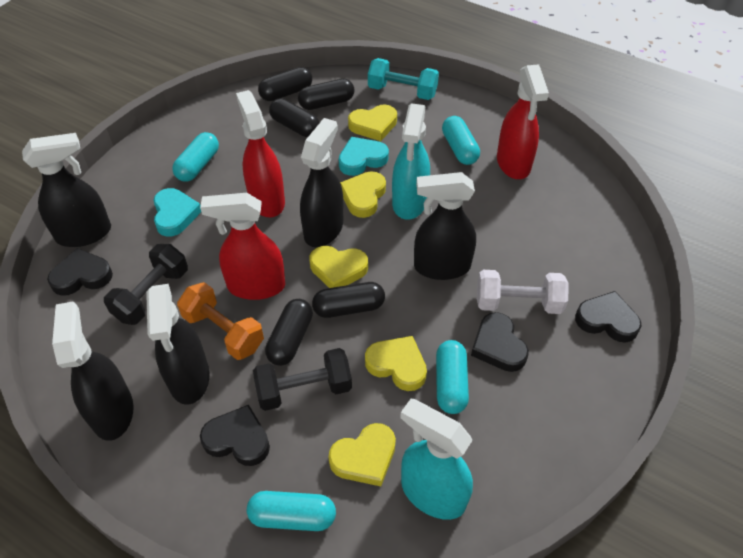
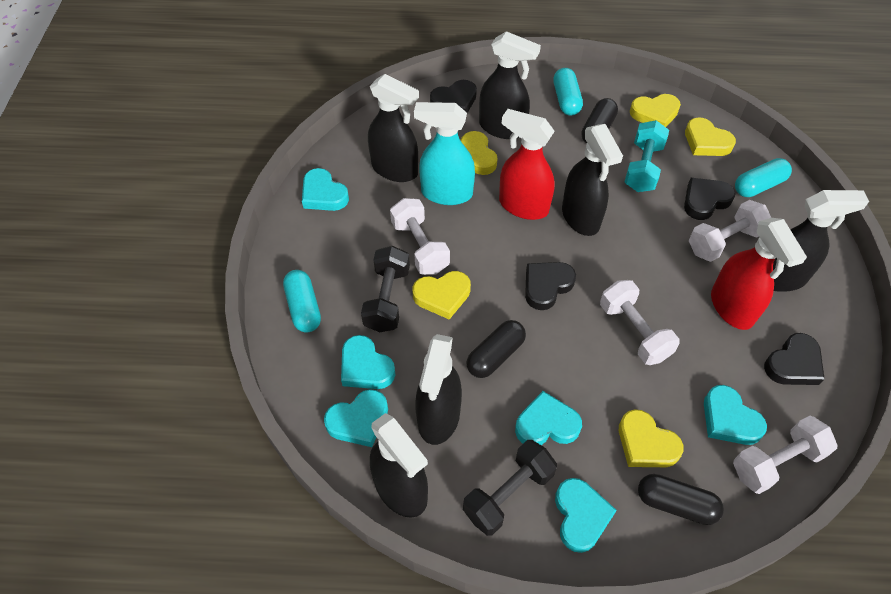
black capsule: 5 -> 3
black spray bottle: 5 -> 6
orange dumbbell: 1 -> 0
red spray bottle: 3 -> 2
turquoise capsule: 4 -> 3
turquoise heart: 2 -> 6
turquoise spray bottle: 2 -> 1
white dumbbell: 1 -> 4

